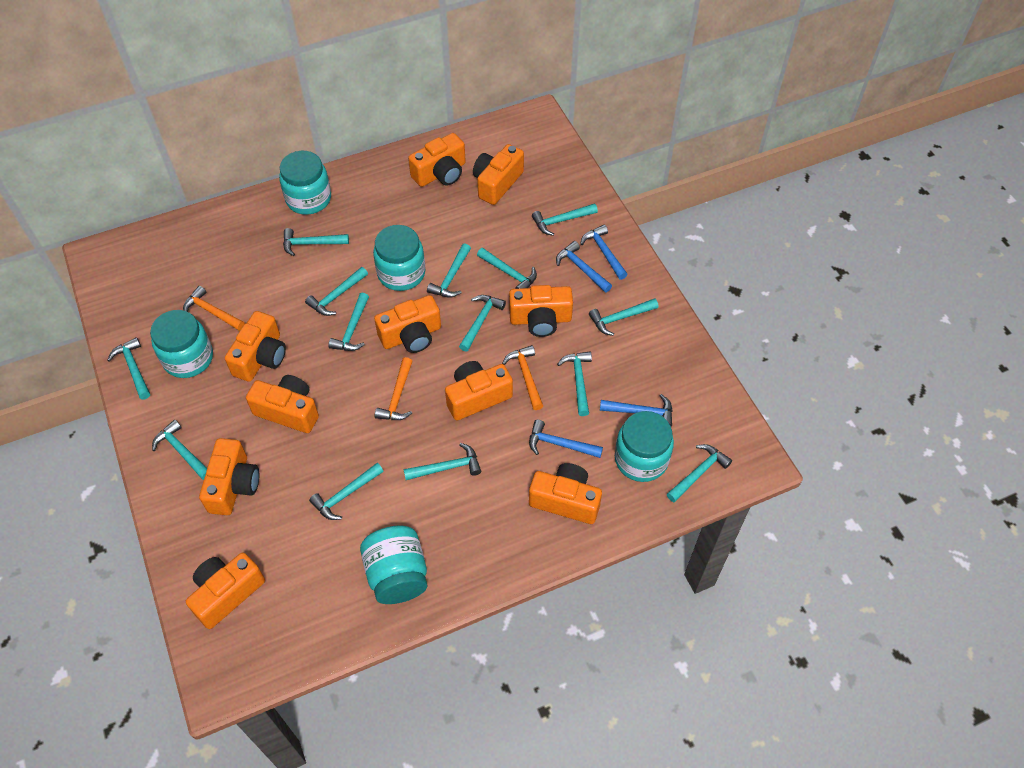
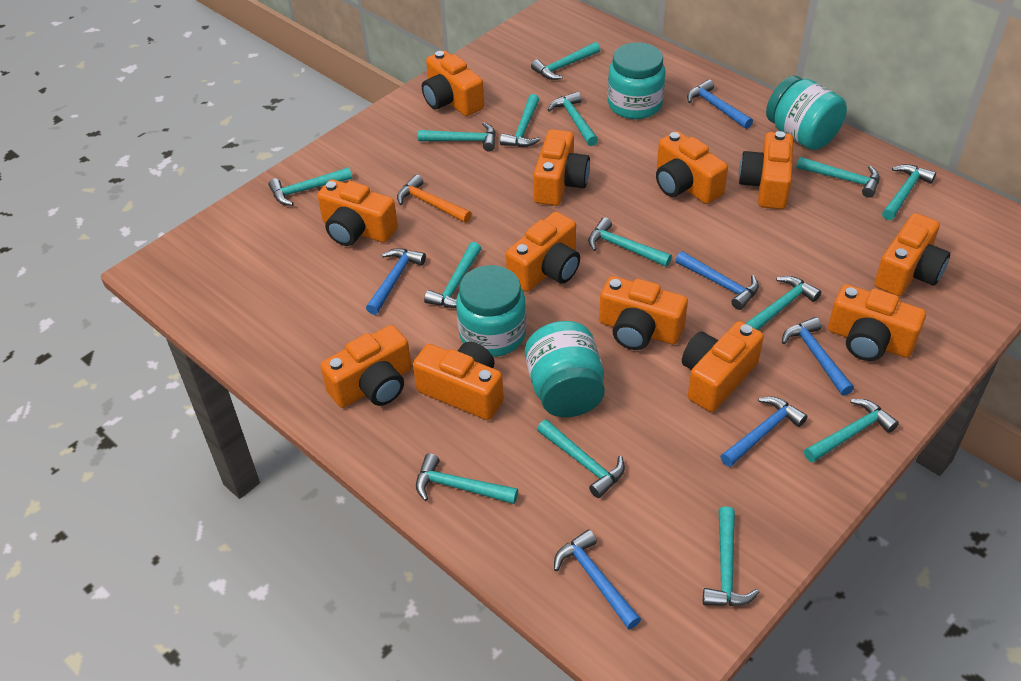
blue hammer: 4 -> 6
orange camera: 10 -> 12
orange hammer: 3 -> 1
turquoise jar: 5 -> 4

